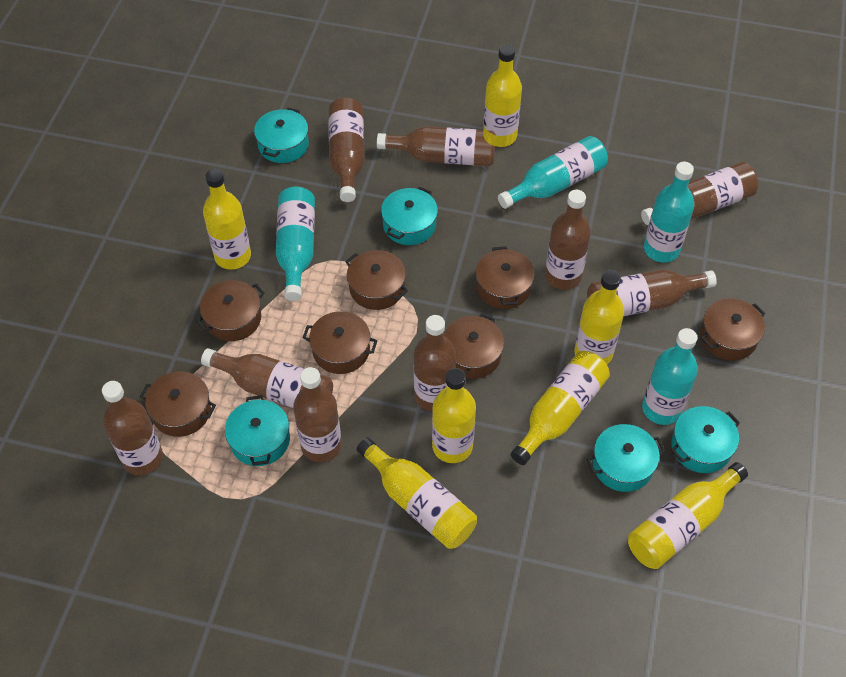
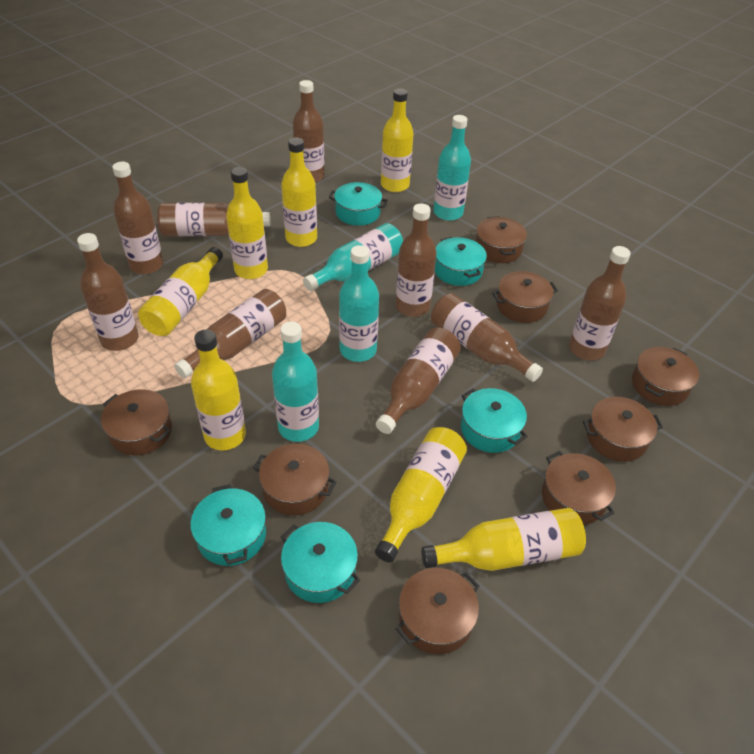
brown pot: 7 -> 8

